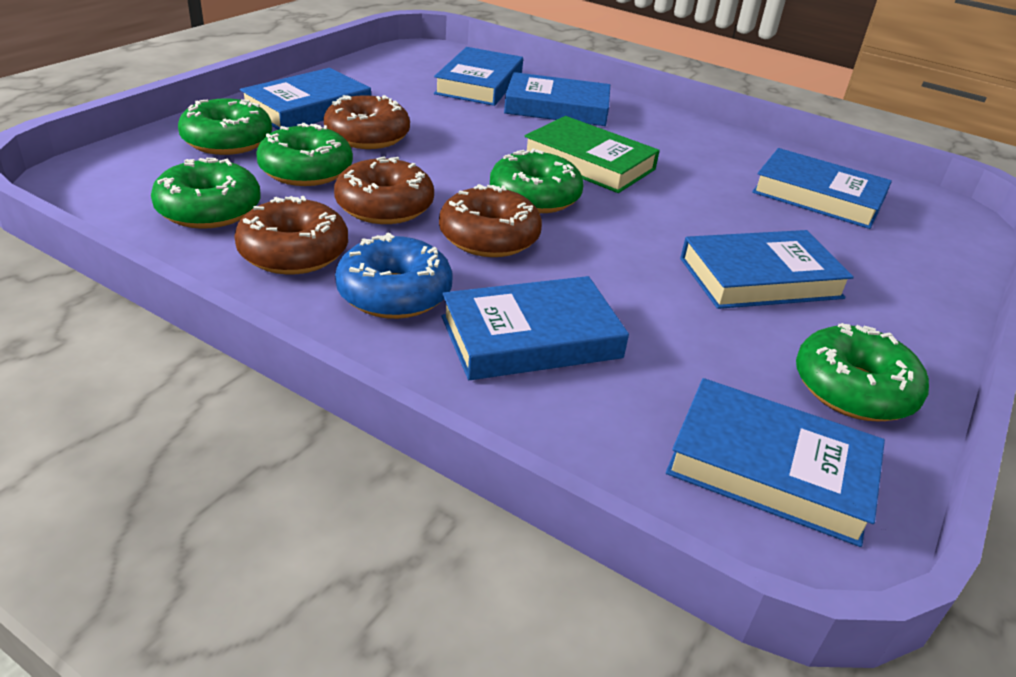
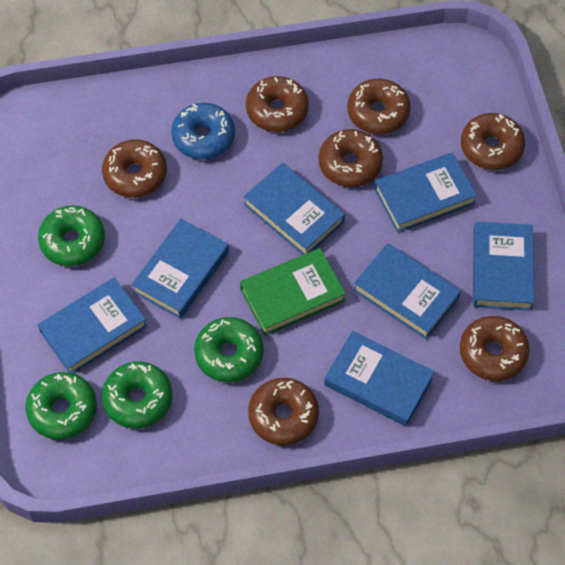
brown donut: 4 -> 7
green donut: 5 -> 4

